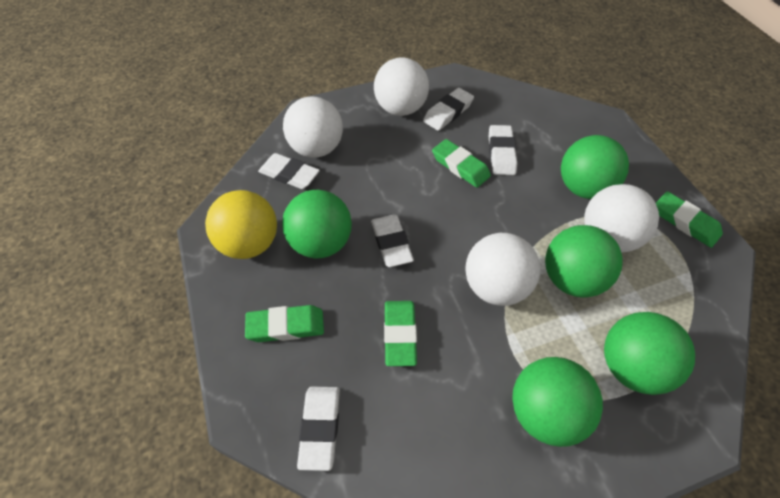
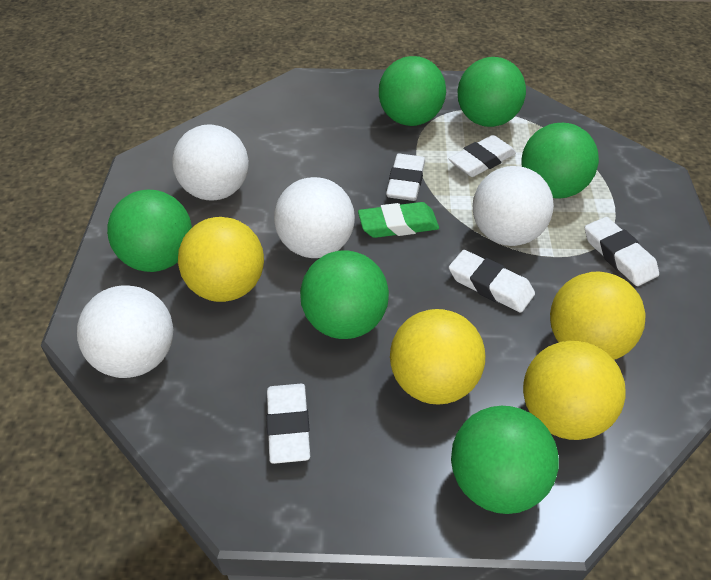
green ball: 5 -> 6
green eraser: 4 -> 1
yellow ball: 1 -> 4

